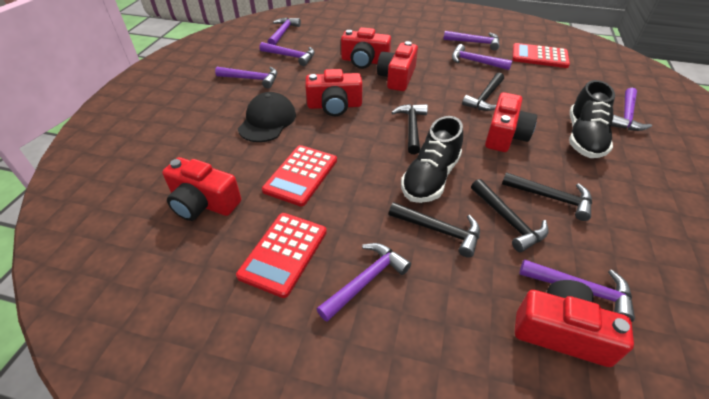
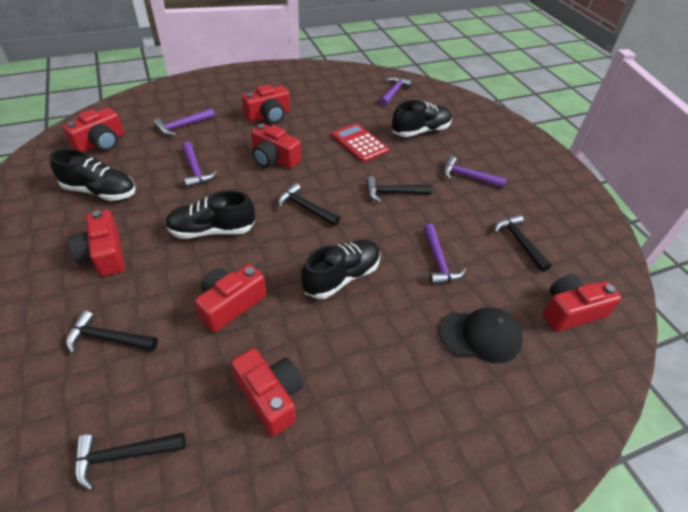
black shoe: 2 -> 4
purple hammer: 8 -> 5
red calculator: 3 -> 1
red camera: 6 -> 7

